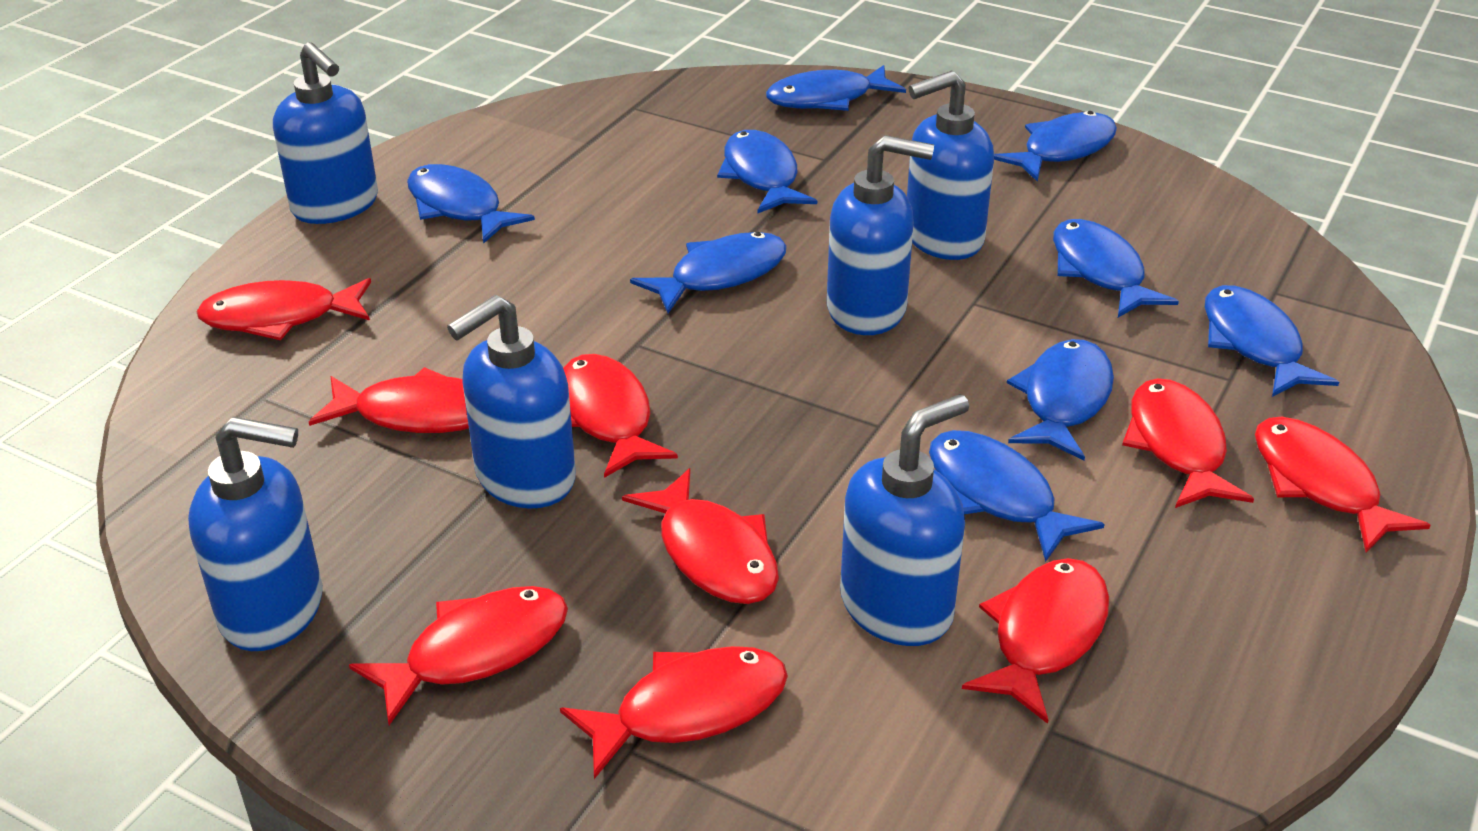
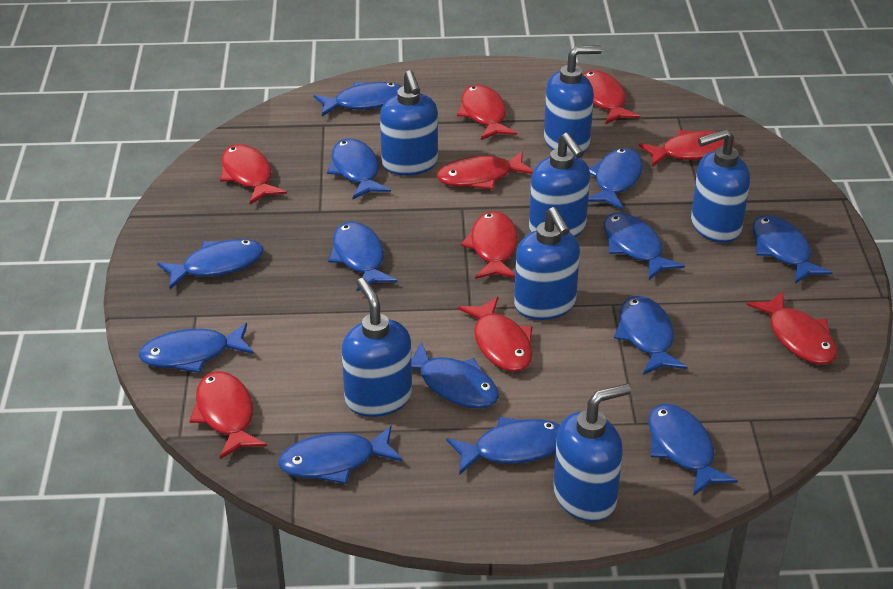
blue fish: 9 -> 13
blue soap dispenser: 6 -> 7

